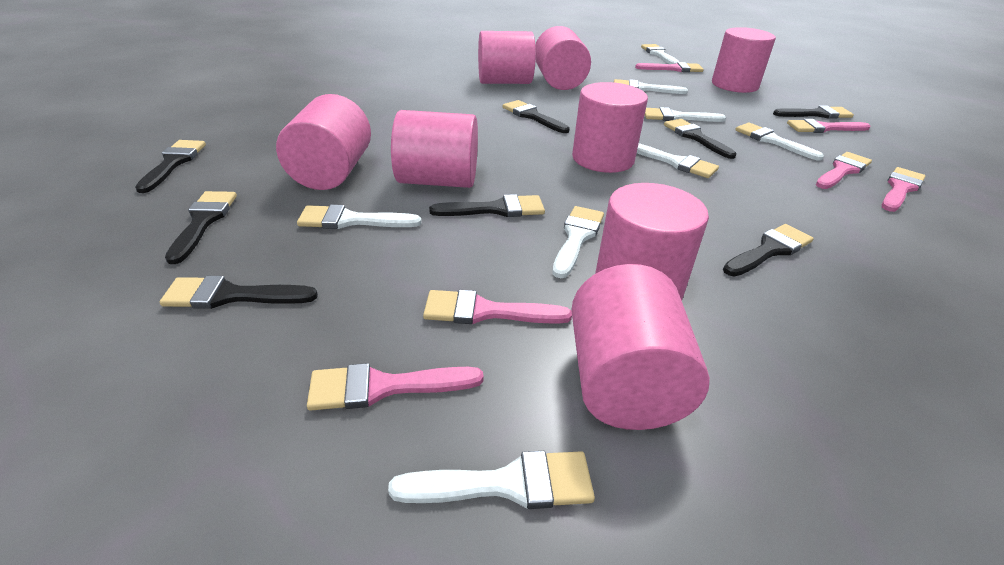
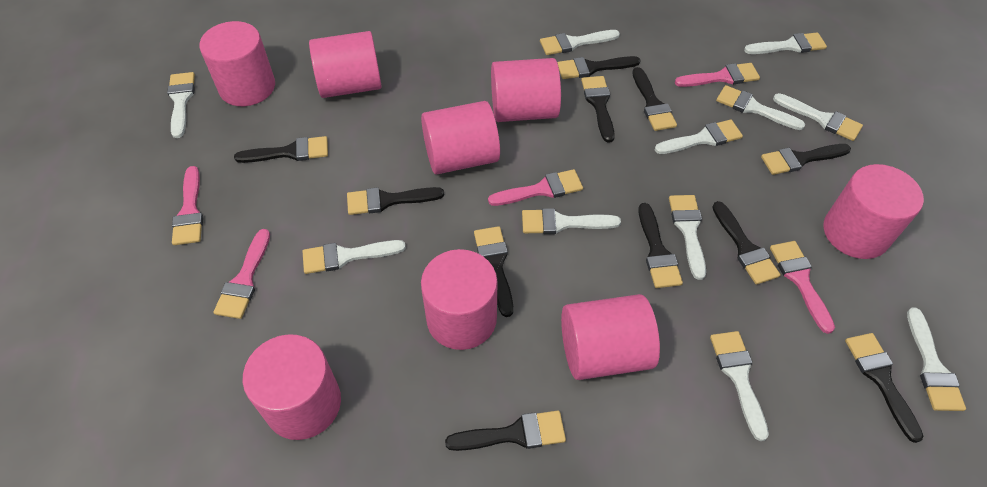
black brush: 8 -> 11
pink brush: 6 -> 5
white brush: 8 -> 11

